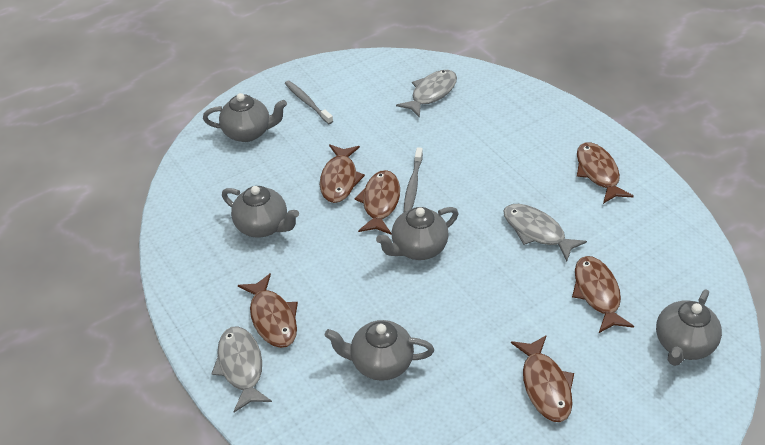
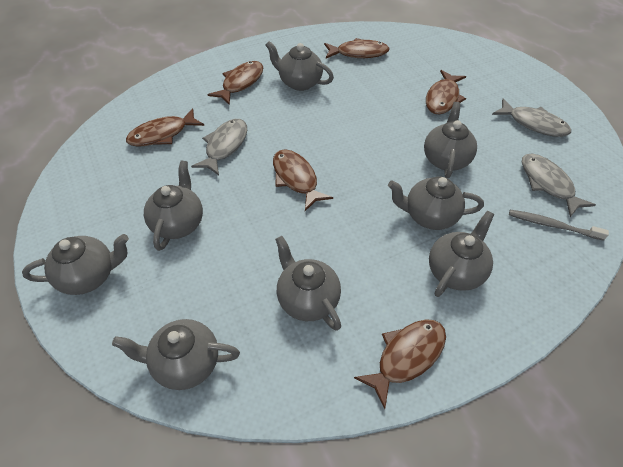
grey teapot: 5 -> 8
grey toothbrush: 2 -> 1

